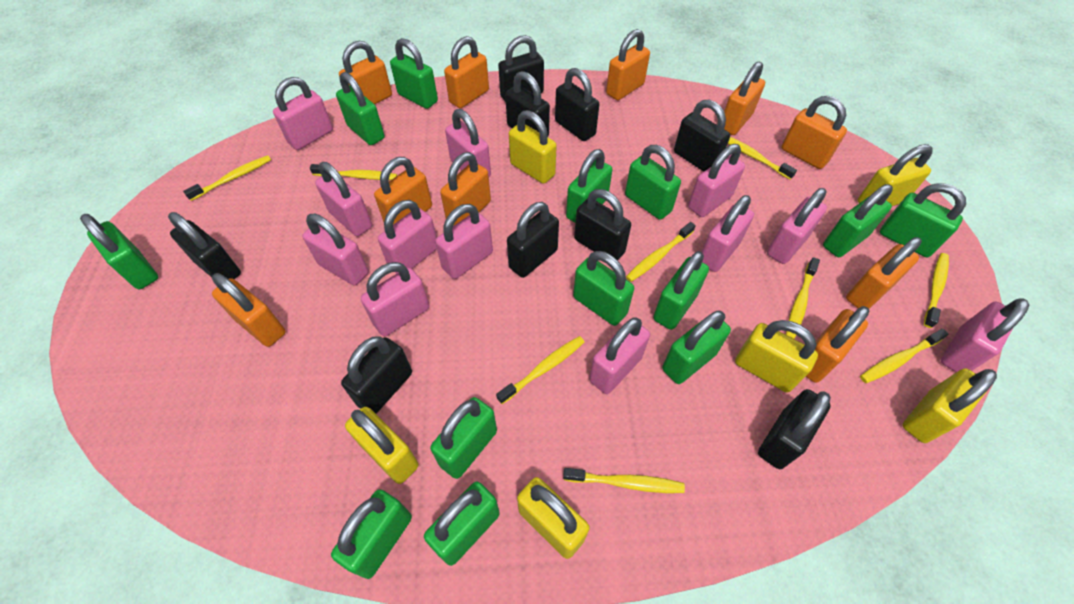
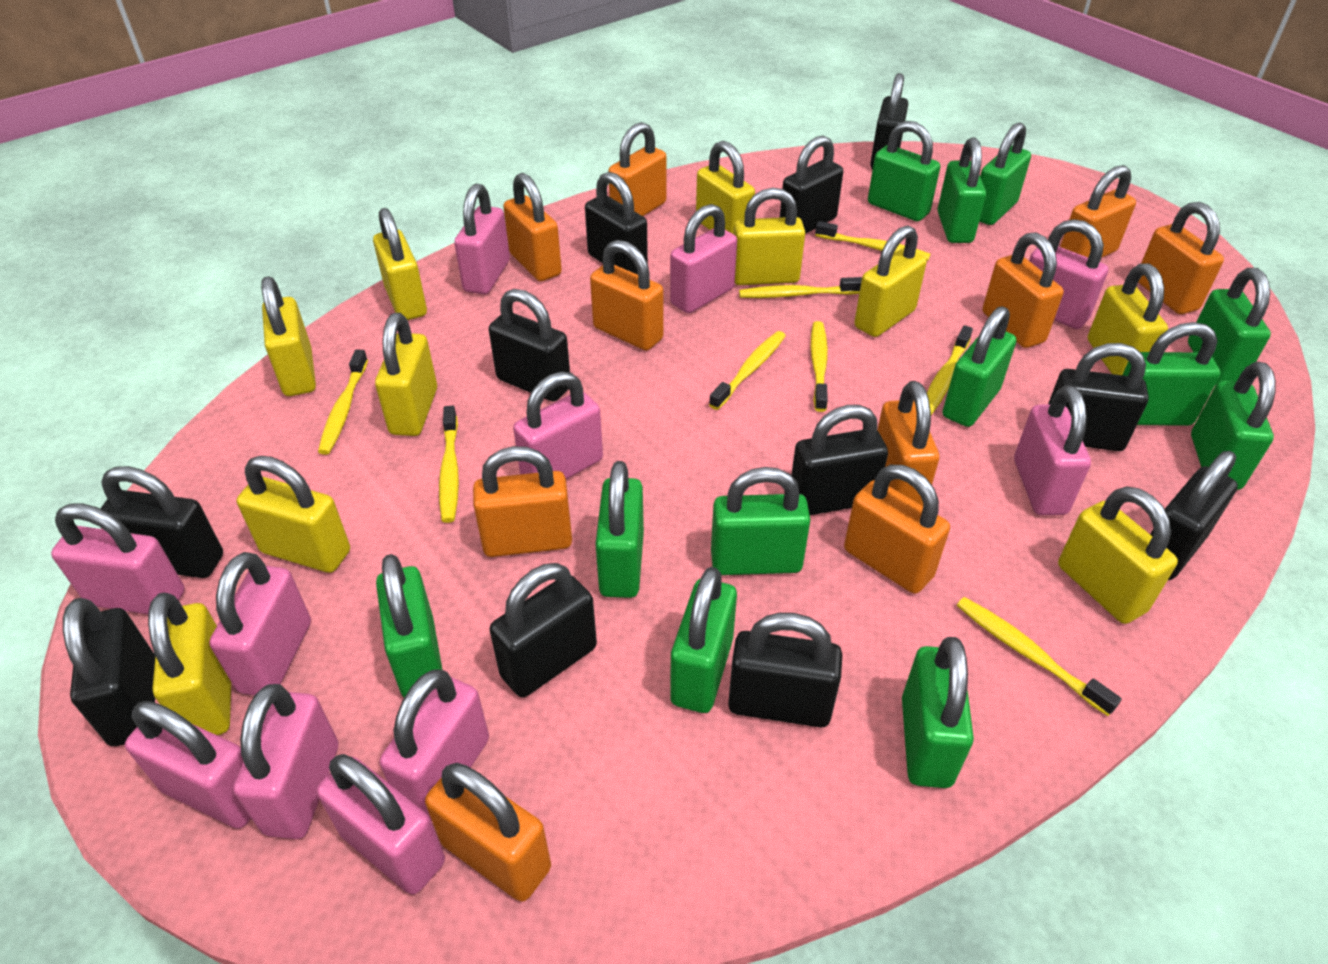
black padlock: 9 -> 11
green padlock: 13 -> 12
pink padlock: 12 -> 11
yellow padlock: 6 -> 10
yellow toothbrush: 9 -> 8

